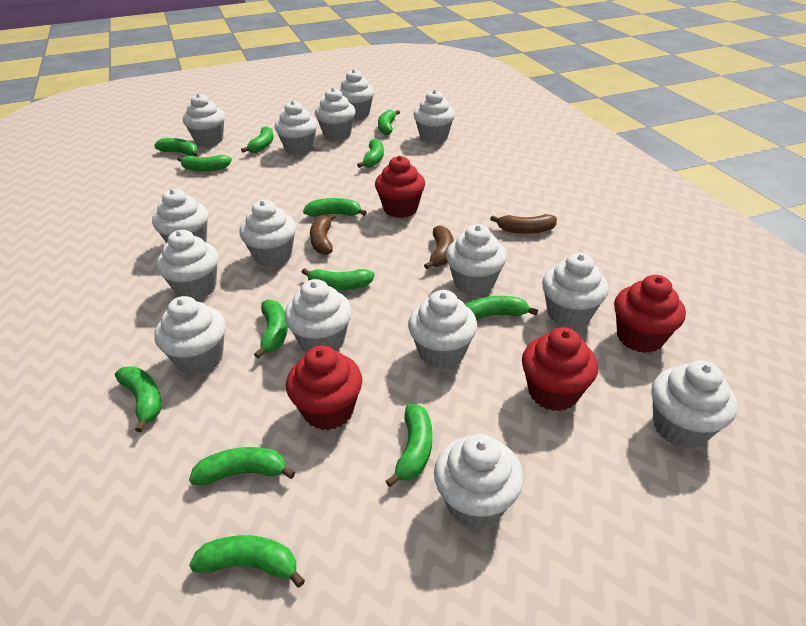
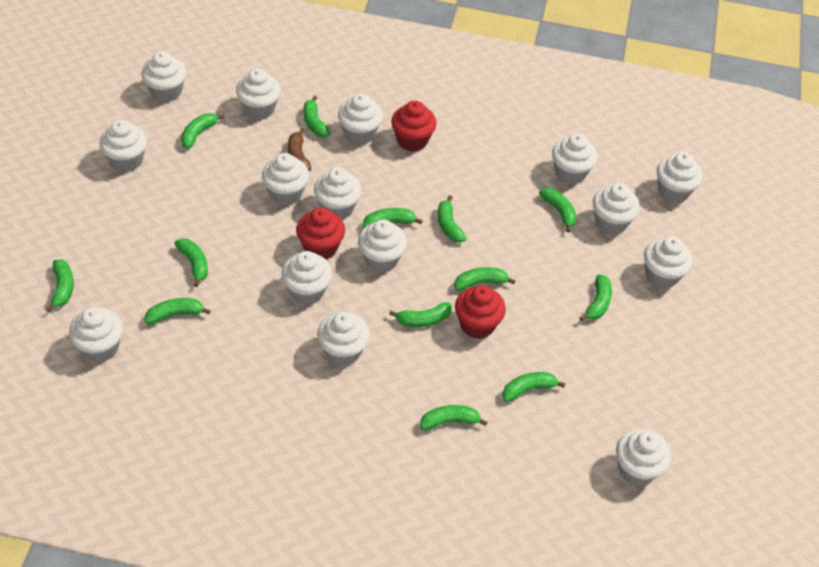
brown banana: 3 -> 1
red cupcake: 4 -> 3

